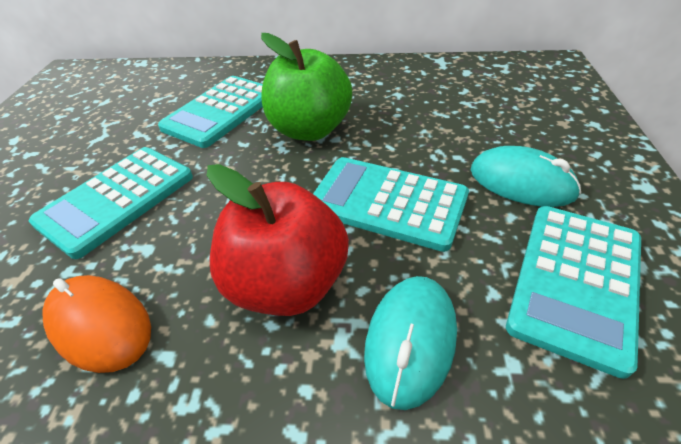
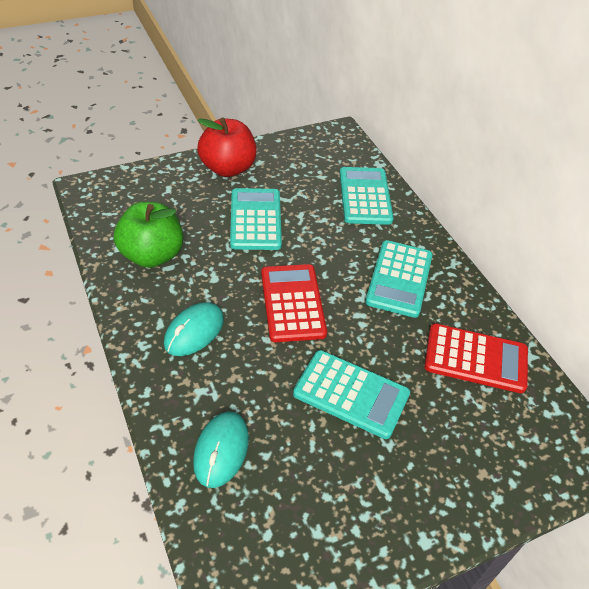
orange mouse: 1 -> 0
red calculator: 0 -> 2

